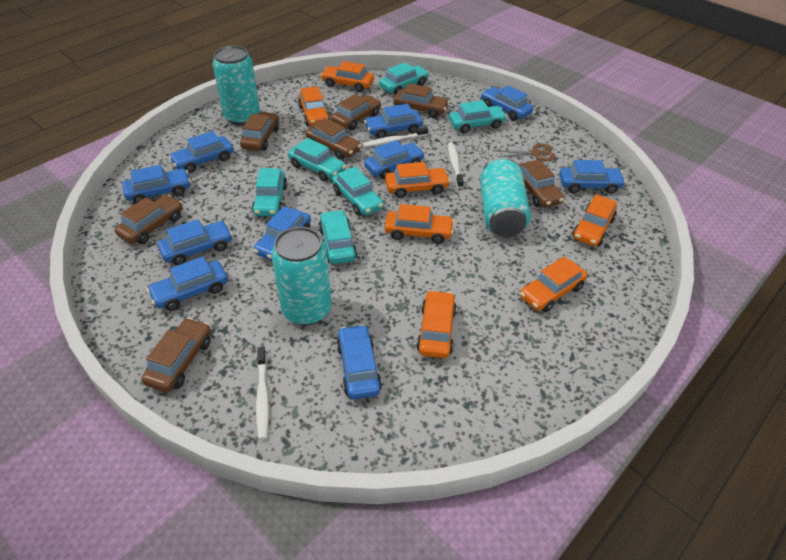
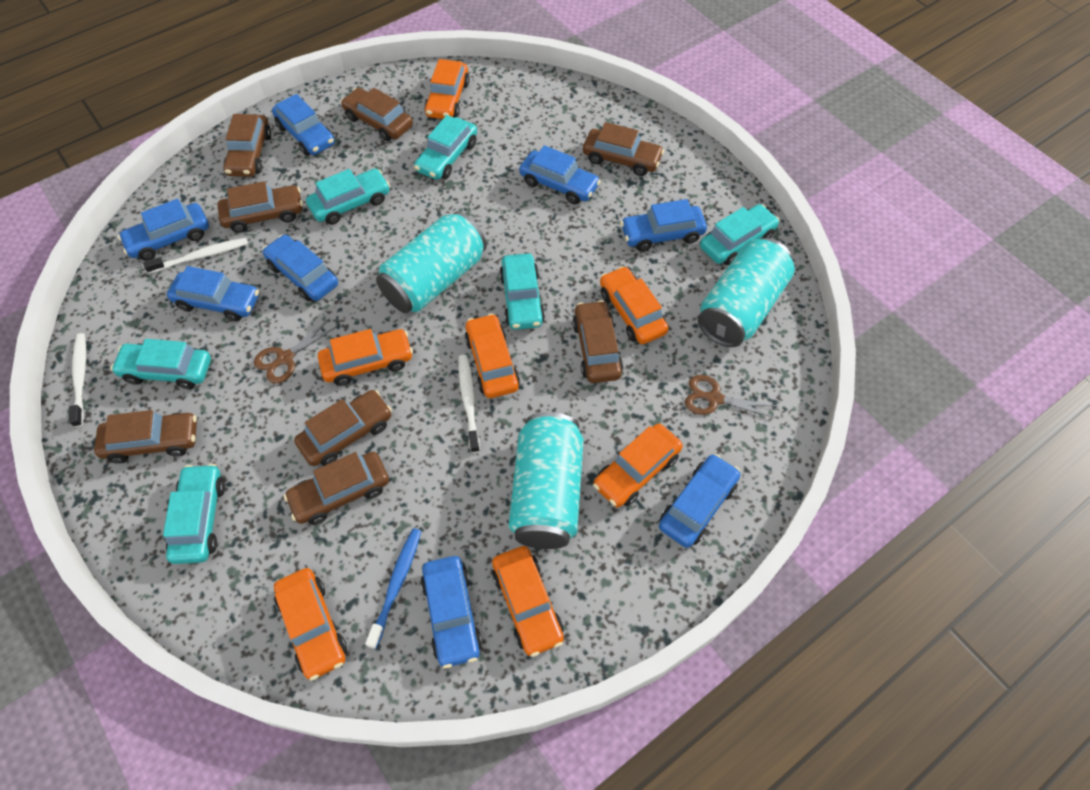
blue car: 10 -> 8
blue toothbrush: 0 -> 1
brown car: 7 -> 8
brown scissors: 1 -> 2

